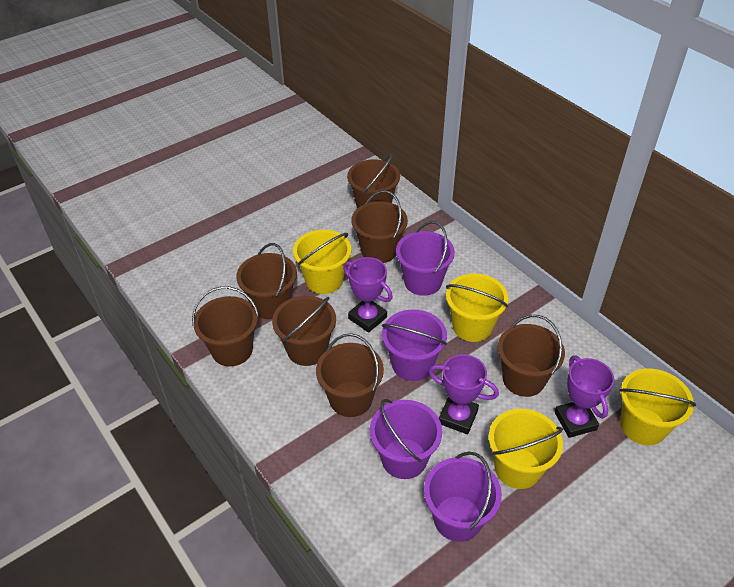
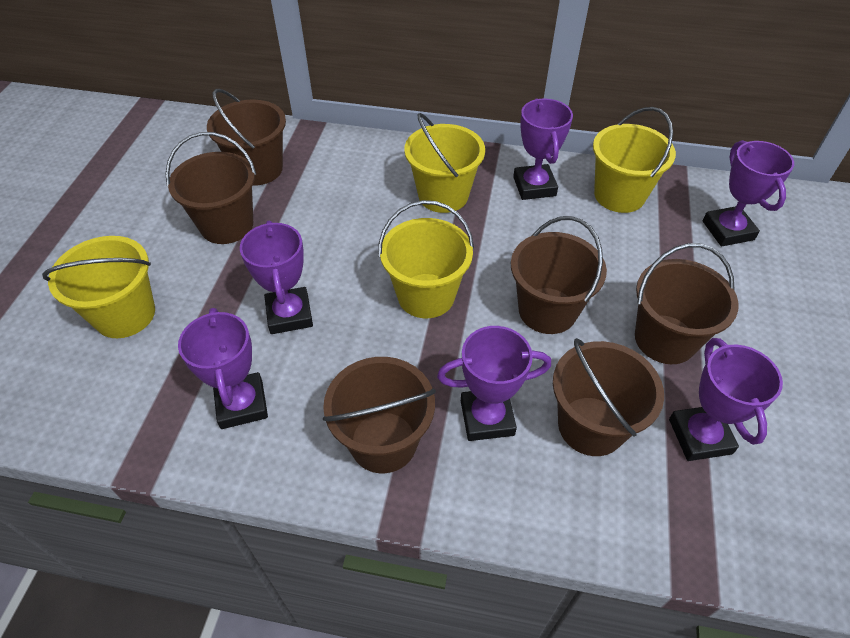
brown bucket: 7 -> 6
purple bucket: 4 -> 0
purple trophy: 3 -> 6

